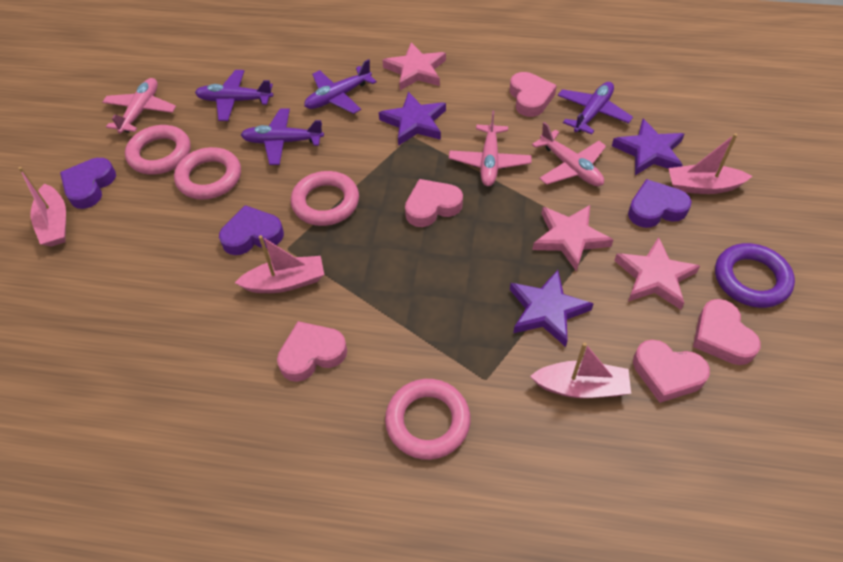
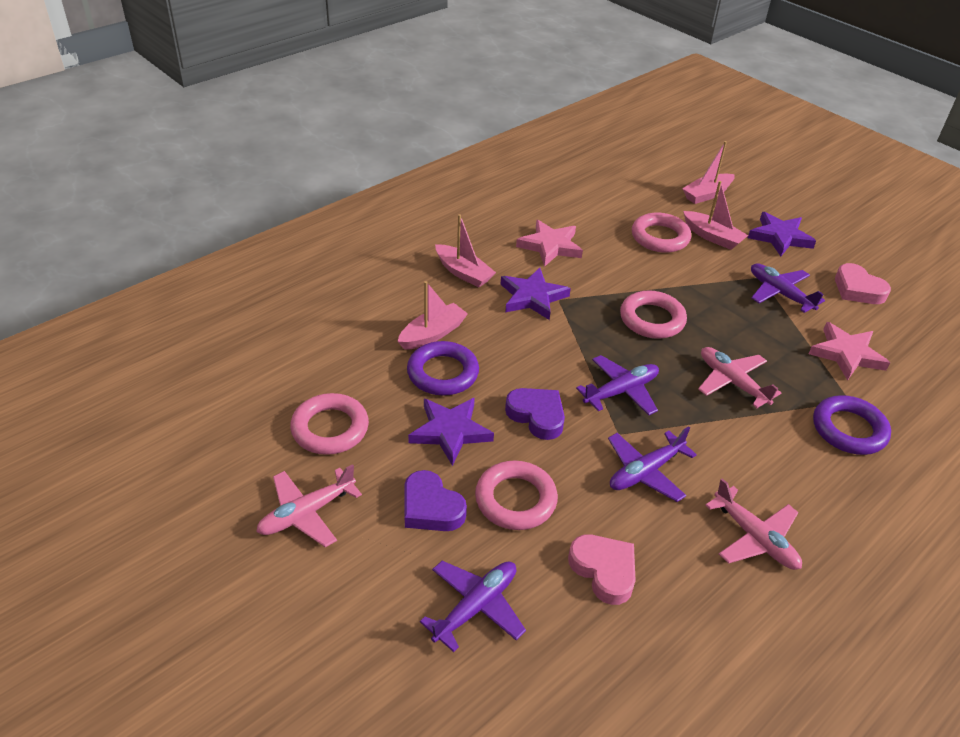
pink heart: 5 -> 2
pink star: 3 -> 2
purple heart: 3 -> 2
purple ring: 1 -> 2

